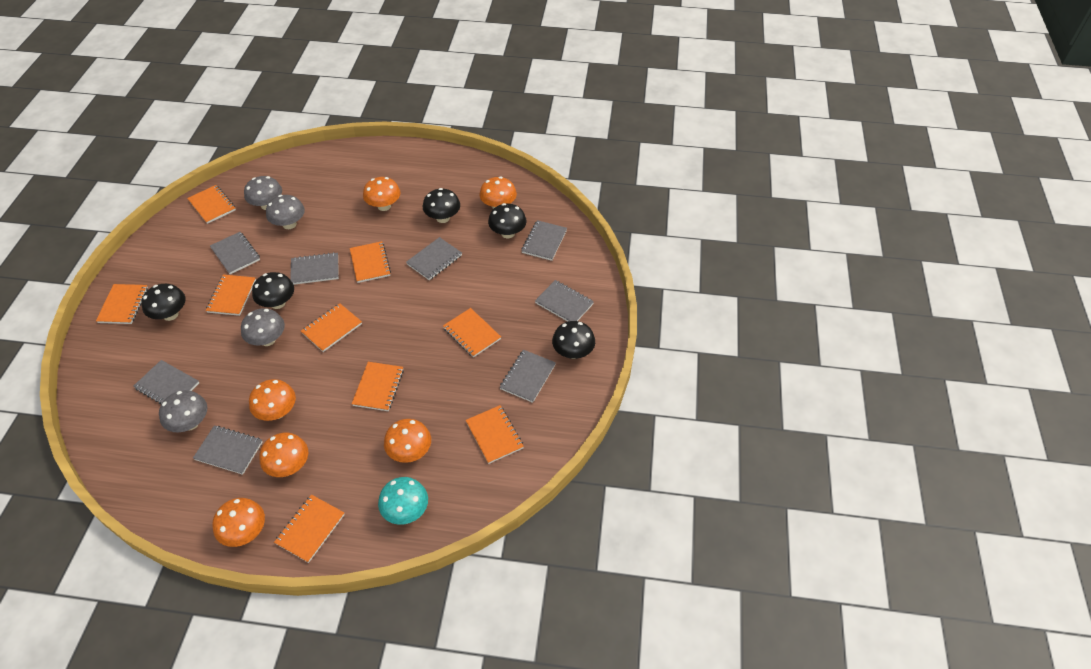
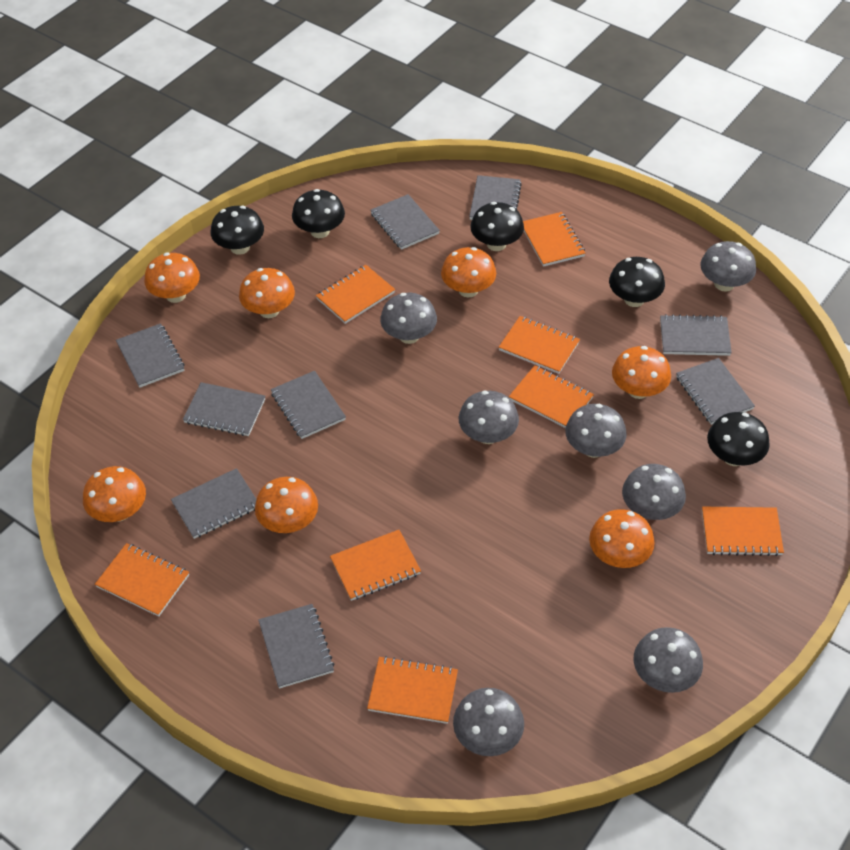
grey mushroom: 4 -> 7
grey notebook: 8 -> 9
orange mushroom: 6 -> 7
orange notebook: 9 -> 8
turquoise mushroom: 1 -> 0

